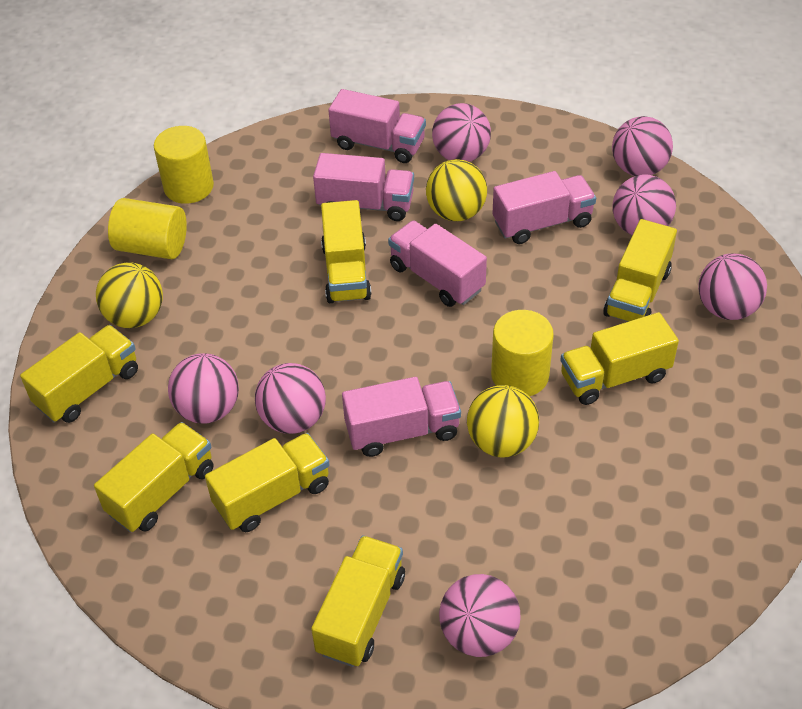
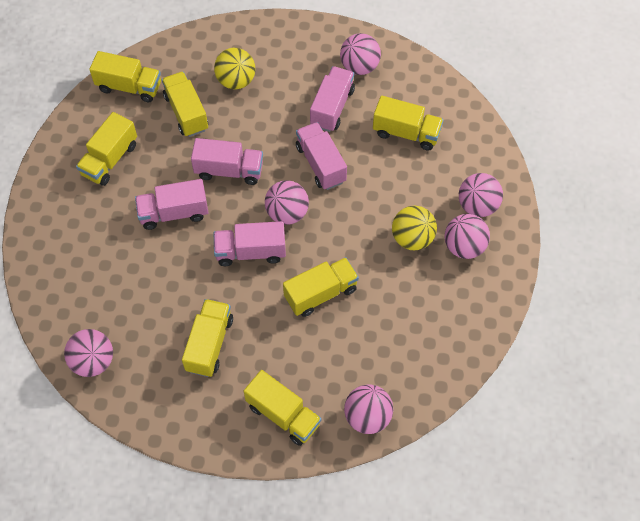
pink ball: 7 -> 6
yellow ball: 3 -> 2
yellow cylinder: 3 -> 0

